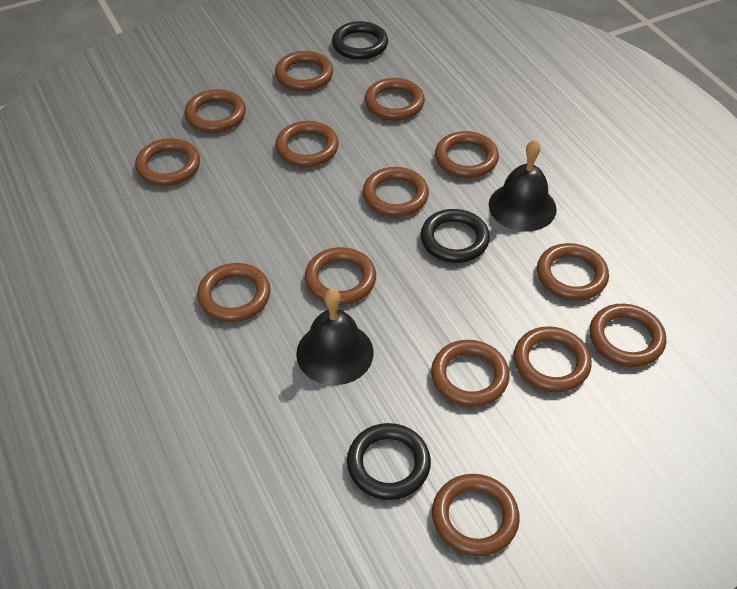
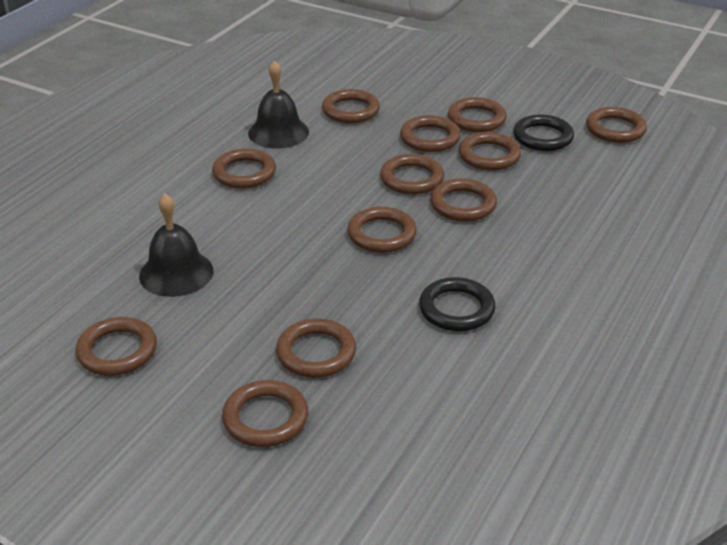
black ring: 3 -> 2
brown ring: 14 -> 12

